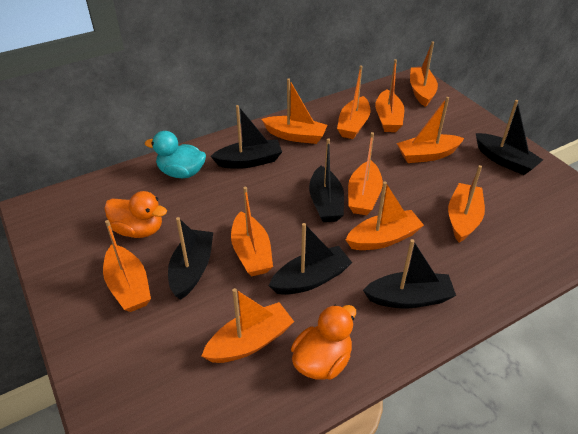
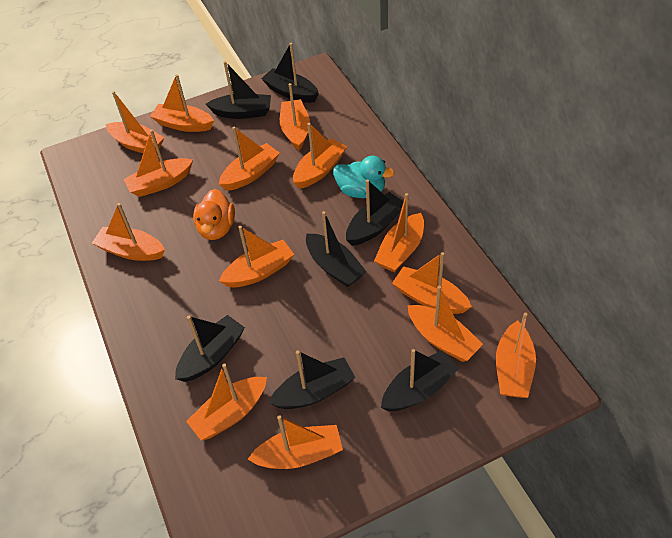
black boat: 6 -> 7
orange boat: 11 -> 14
orange duck: 2 -> 1

